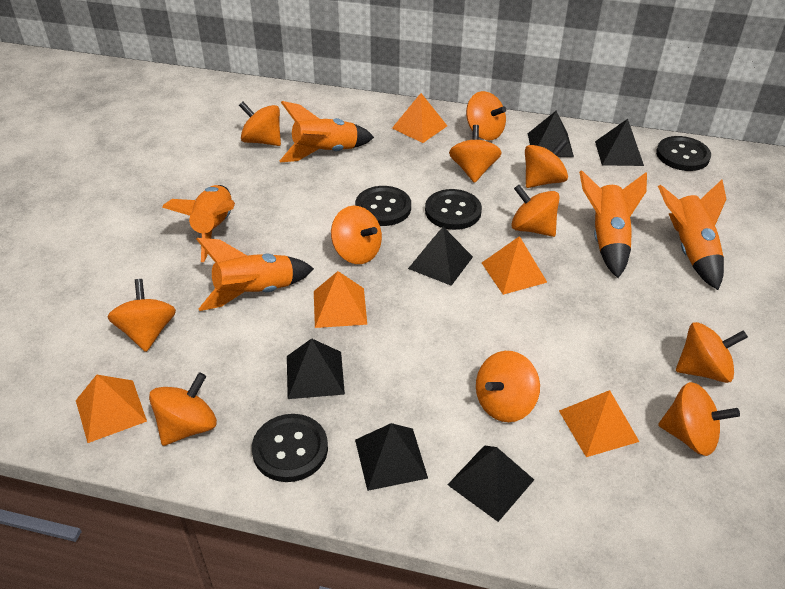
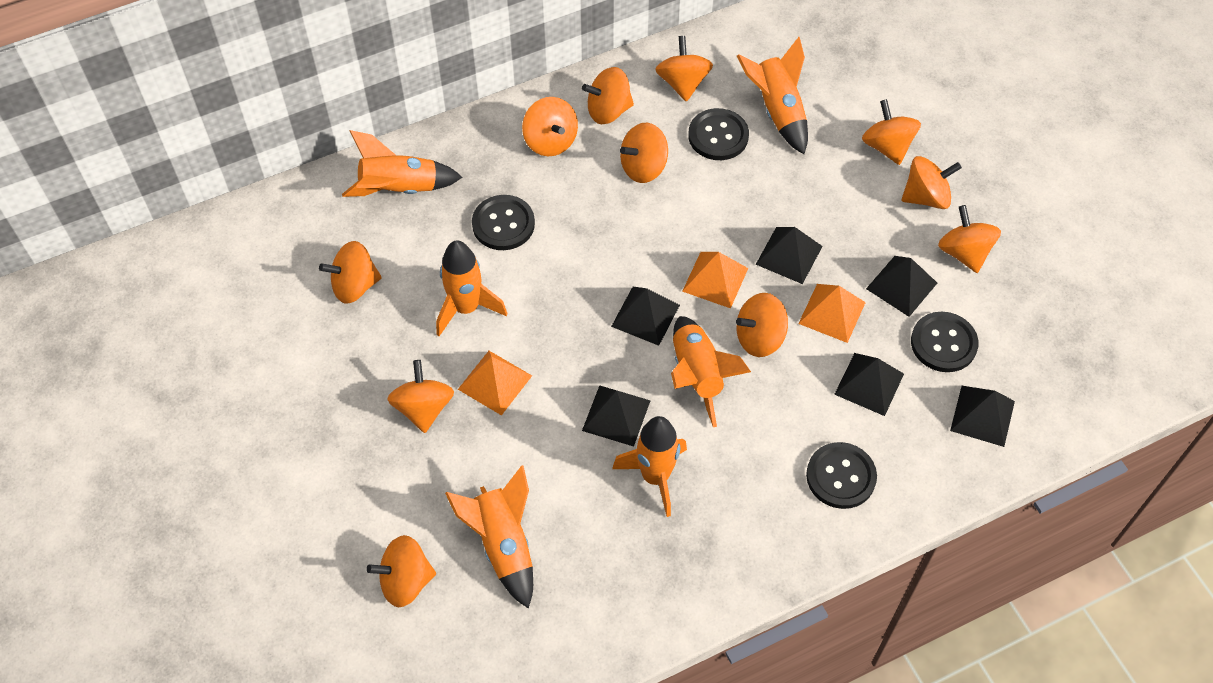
orange pyramid: 5 -> 3
orange rocket: 5 -> 6

